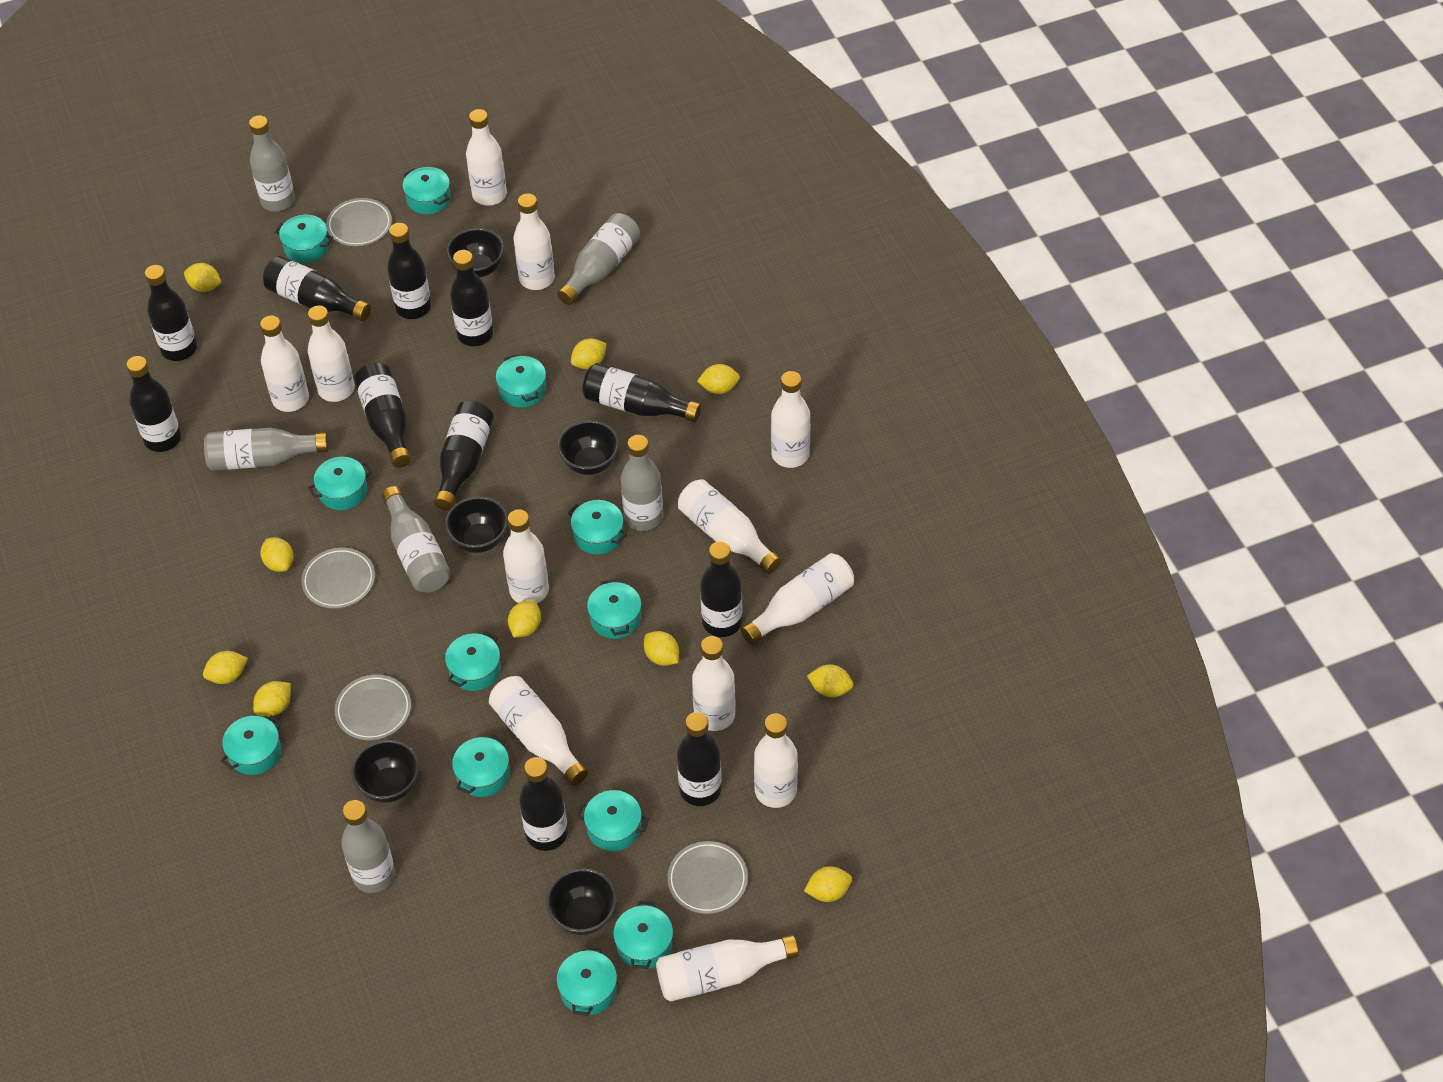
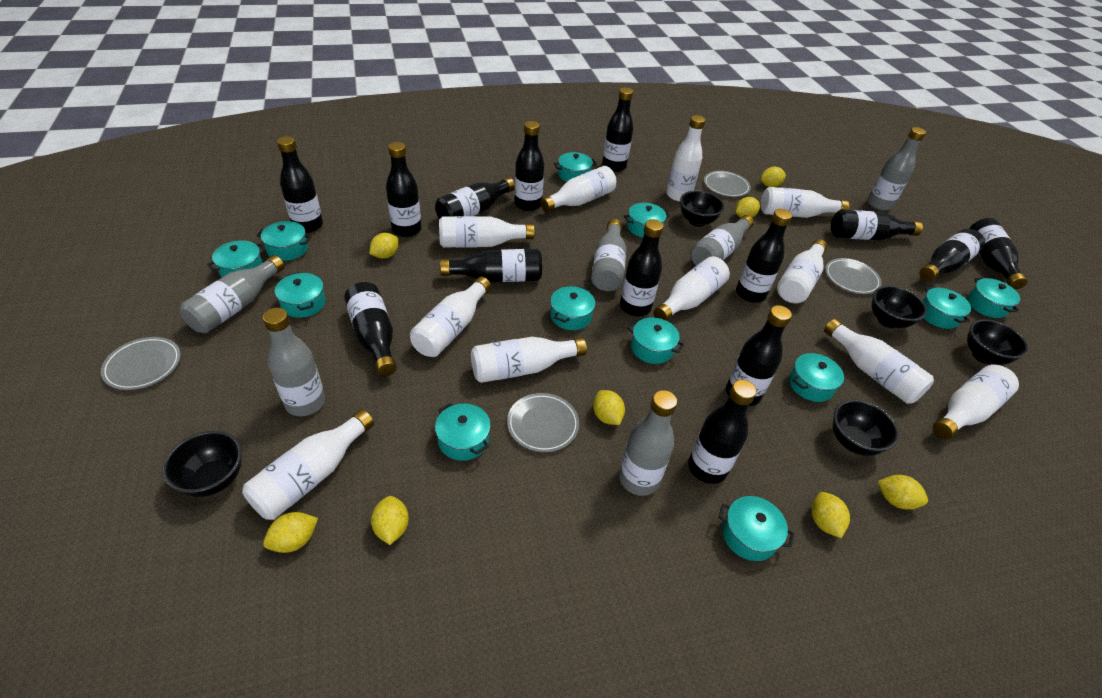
black bottle: 11 -> 14
white bottle: 12 -> 11
yellow lemon: 10 -> 8

